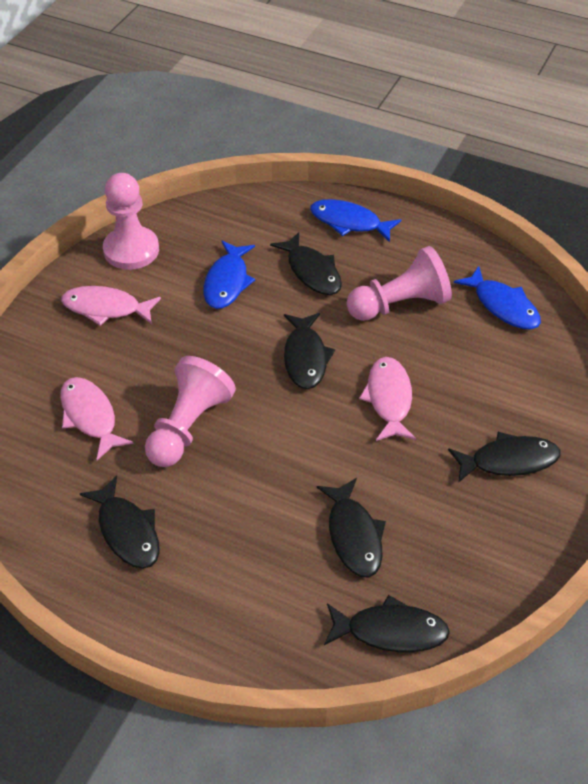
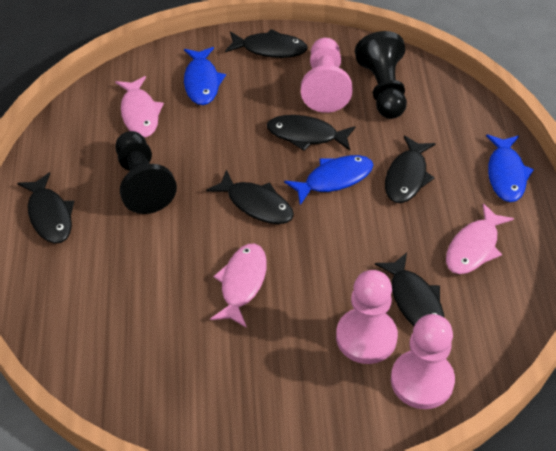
black pawn: 0 -> 2

